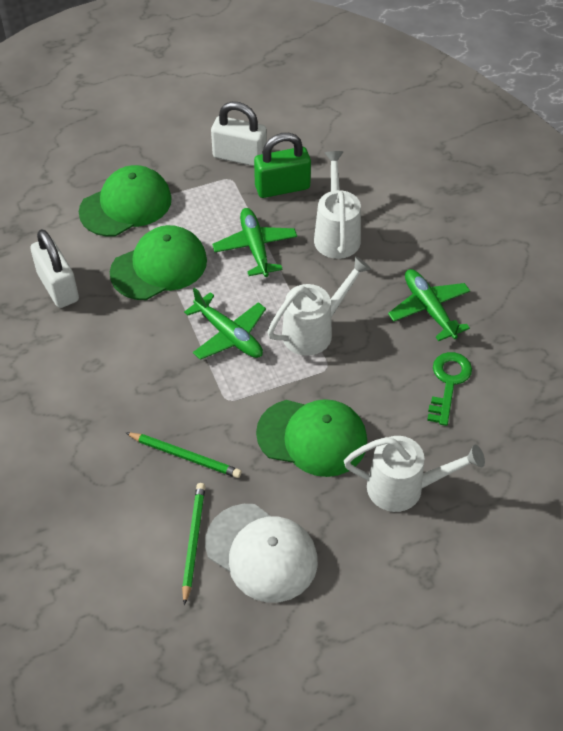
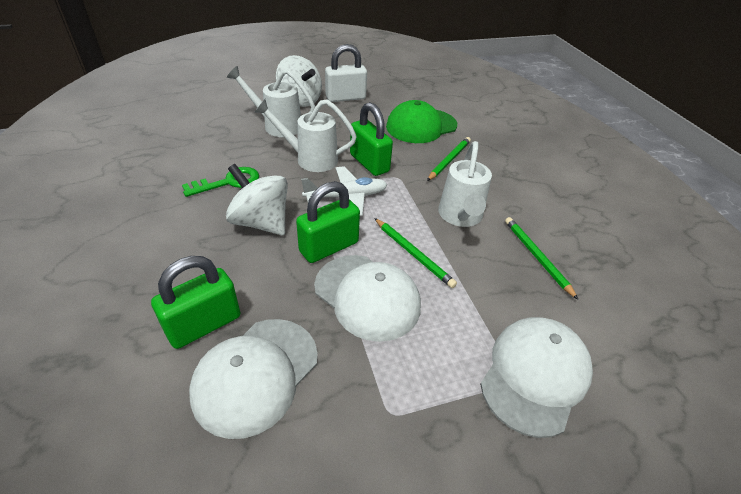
green cap: 3 -> 1
green padlock: 1 -> 3
green pencil: 2 -> 3
green plane: 3 -> 0
white cap: 1 -> 3
white padlock: 2 -> 1
white plane: 0 -> 1
white spinning top: 0 -> 2

